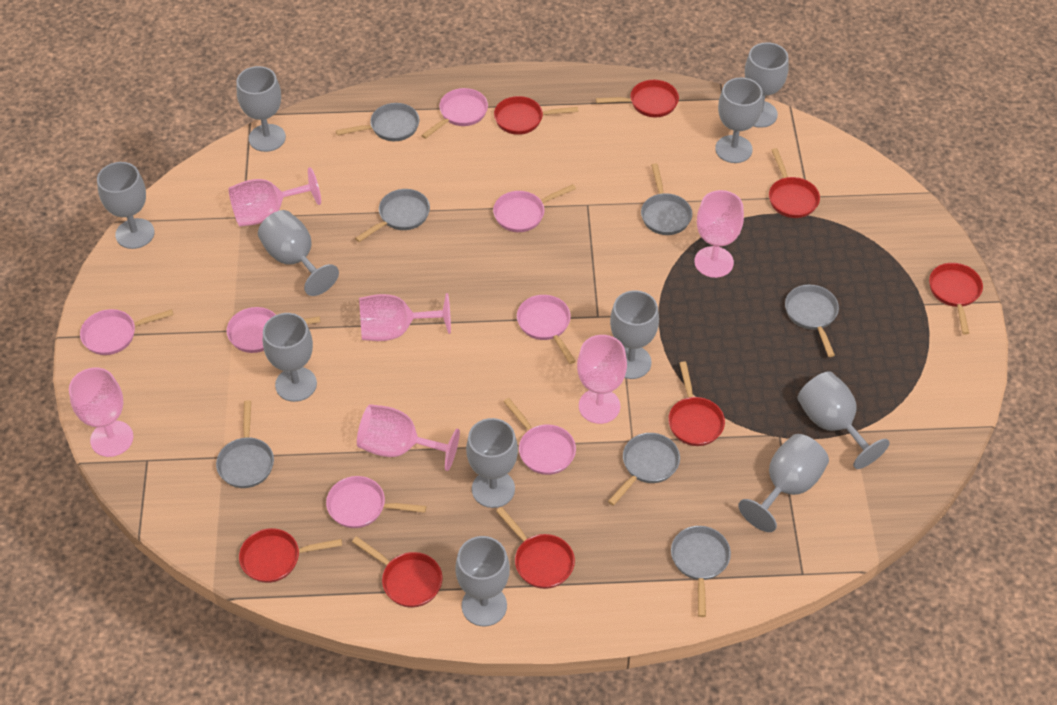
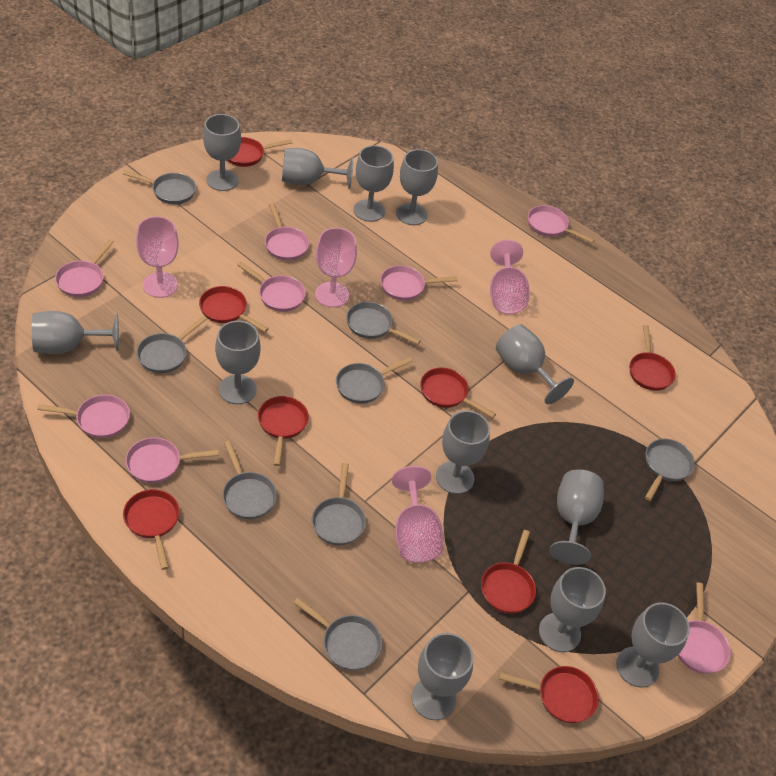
grey goblet: 11 -> 12
grey pan: 7 -> 8
pink goblet: 6 -> 4
pink pan: 7 -> 8

